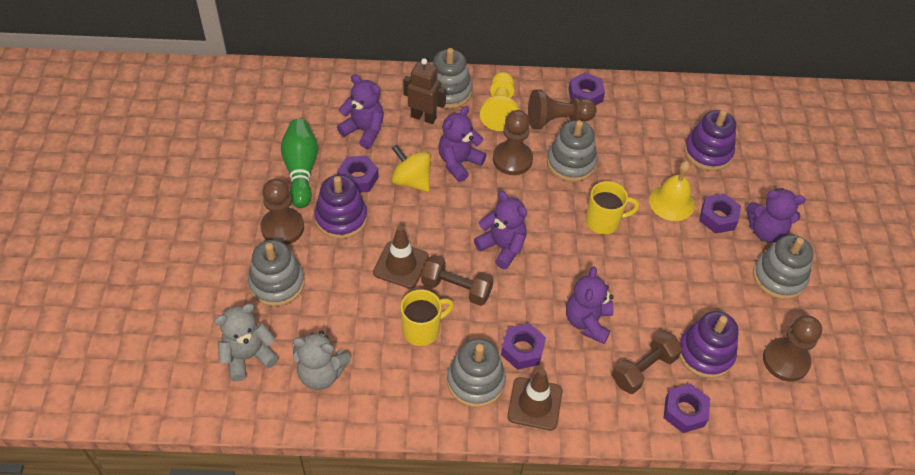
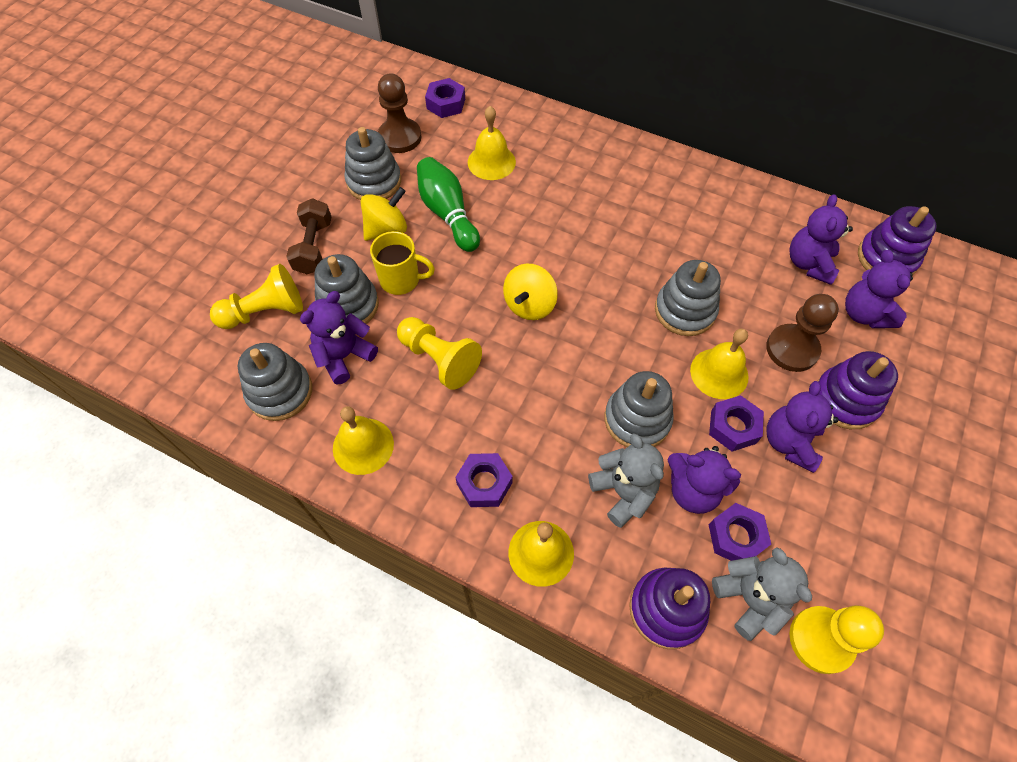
brown dumbbell: 2 -> 1
brown pawn: 4 -> 2
brown robot: 1 -> 0
brown traffic cone: 2 -> 0
purple nut: 5 -> 4
yellow bell: 1 -> 4
yellow mug: 2 -> 1
yellow pawn: 1 -> 3
yellow spinning top: 1 -> 2

